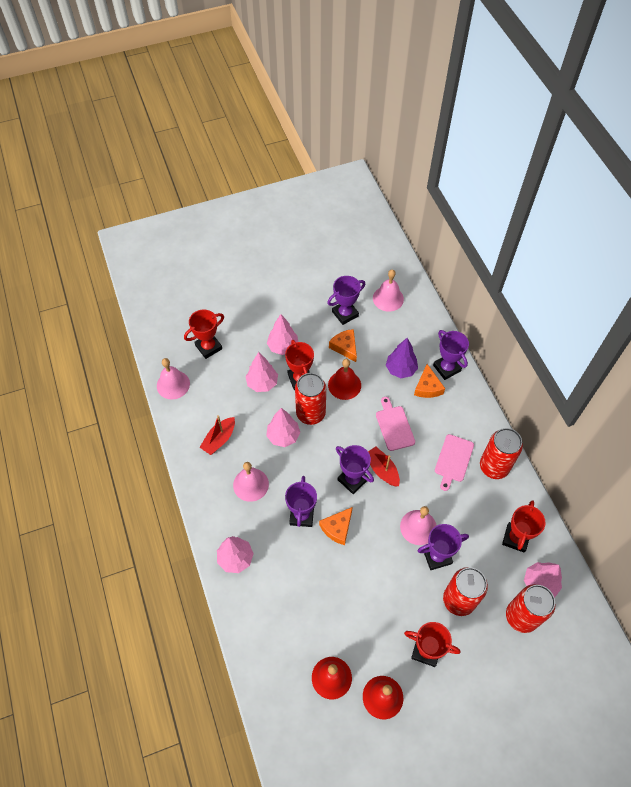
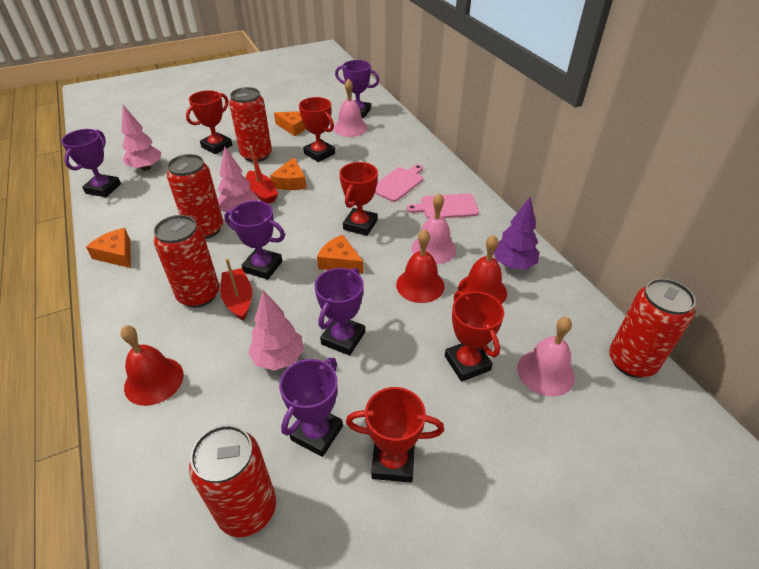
orange cheese: 3 -> 4
pink bell: 4 -> 3
pink tree: 5 -> 3
red can: 4 -> 5
red trophy: 4 -> 5

